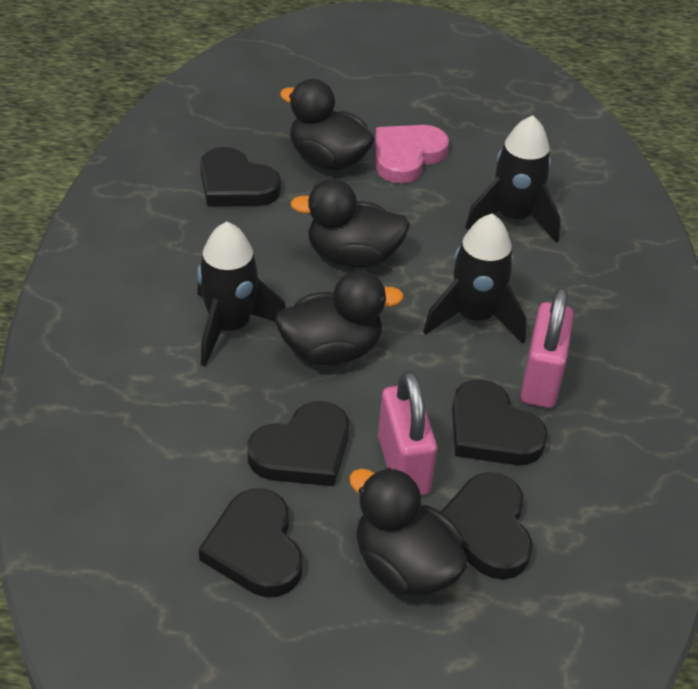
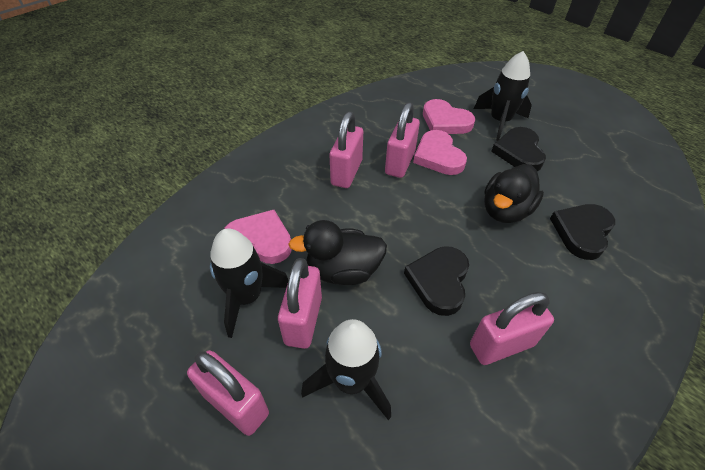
black duck: 4 -> 2
black heart: 5 -> 3
pink heart: 1 -> 3
pink padlock: 2 -> 5

